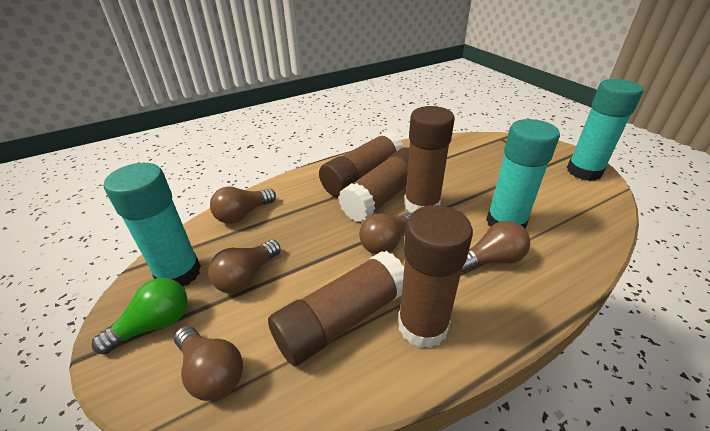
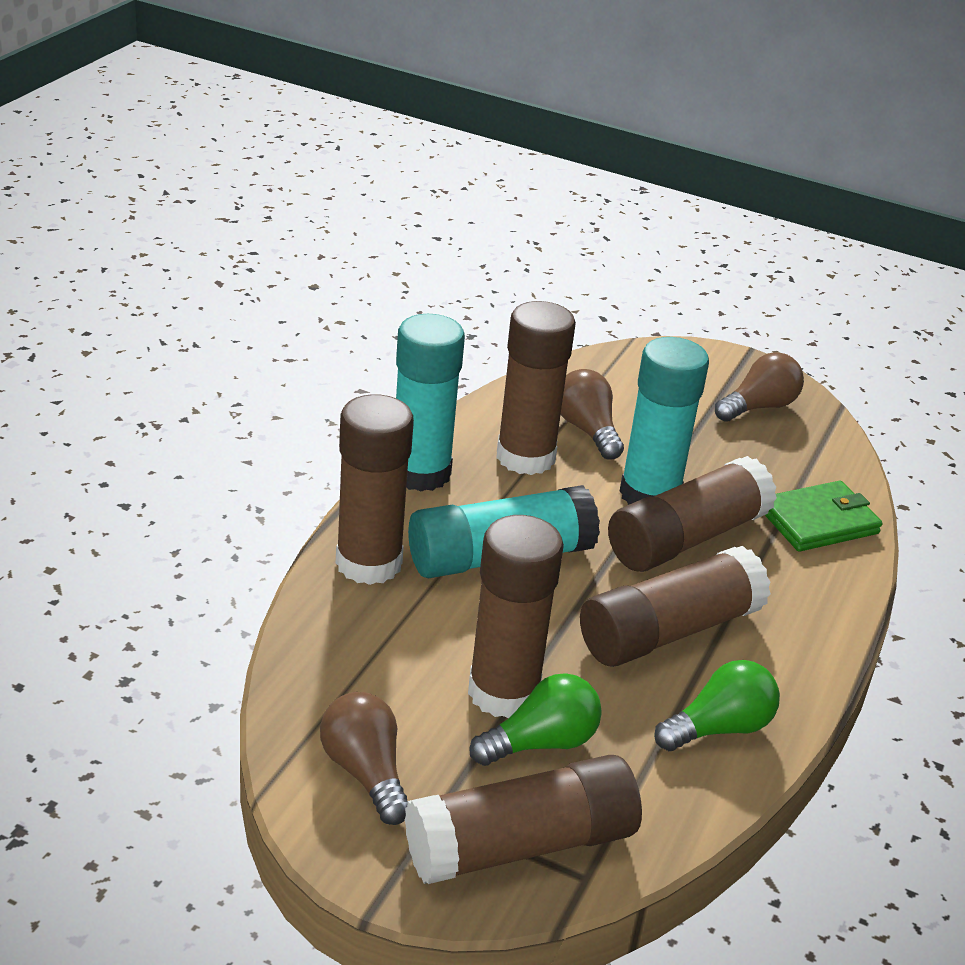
brown glue stick: 5 -> 6
brown light bulb: 5 -> 3
green light bulb: 1 -> 2
green wallet: 0 -> 1

